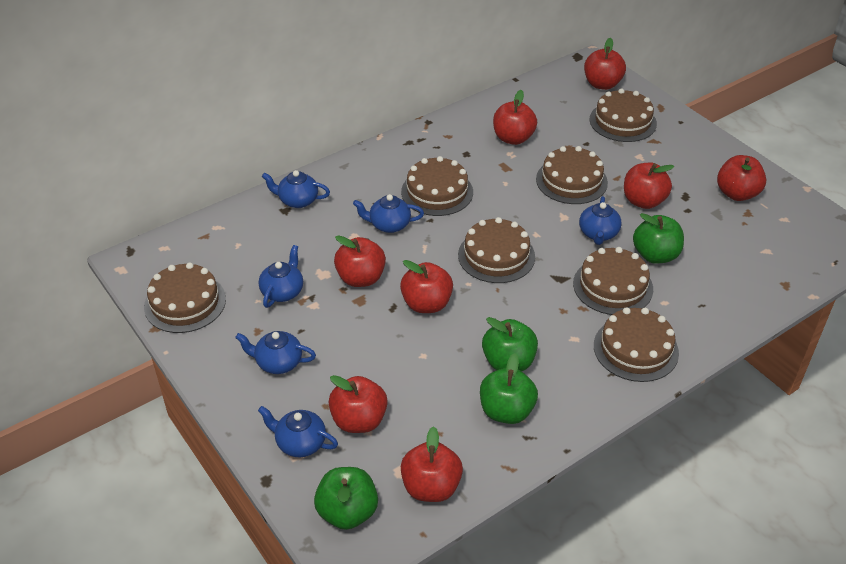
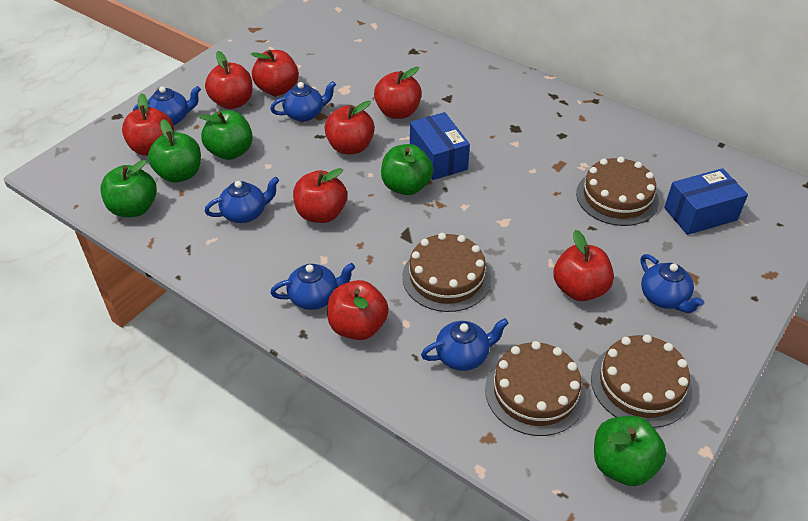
blue box: 0 -> 2
brown cake: 7 -> 4
green apple: 4 -> 5

